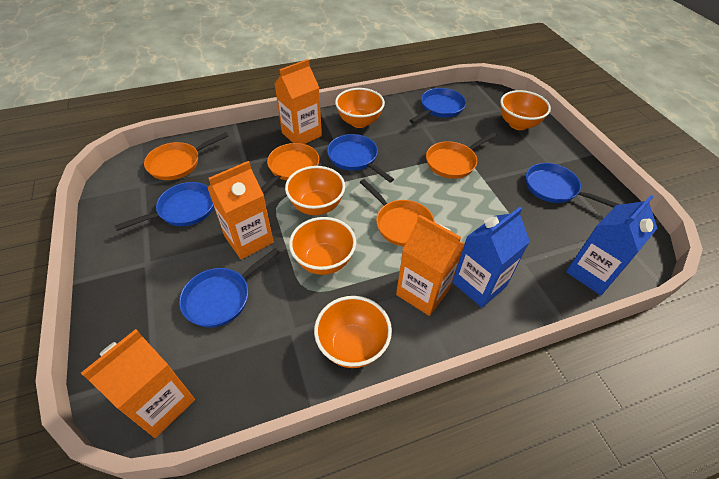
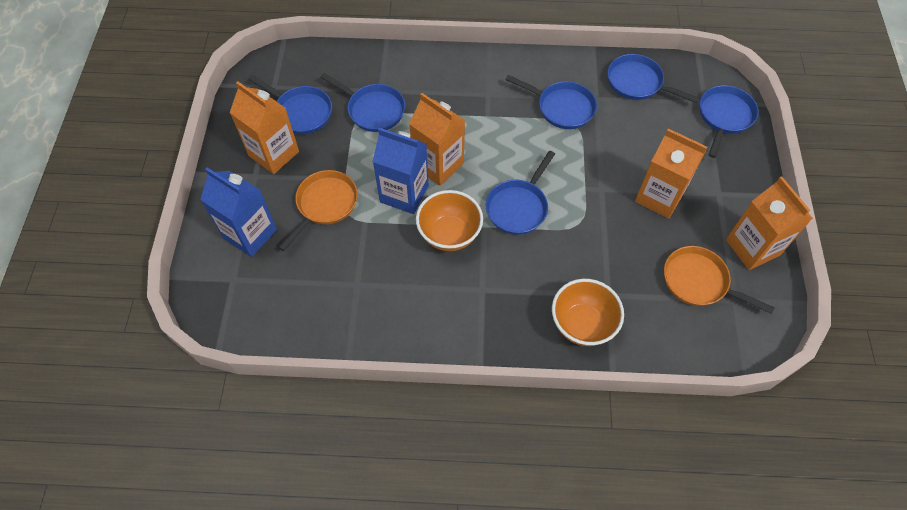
blue pan: 5 -> 6
orange bowl: 5 -> 2
orange pan: 4 -> 2

